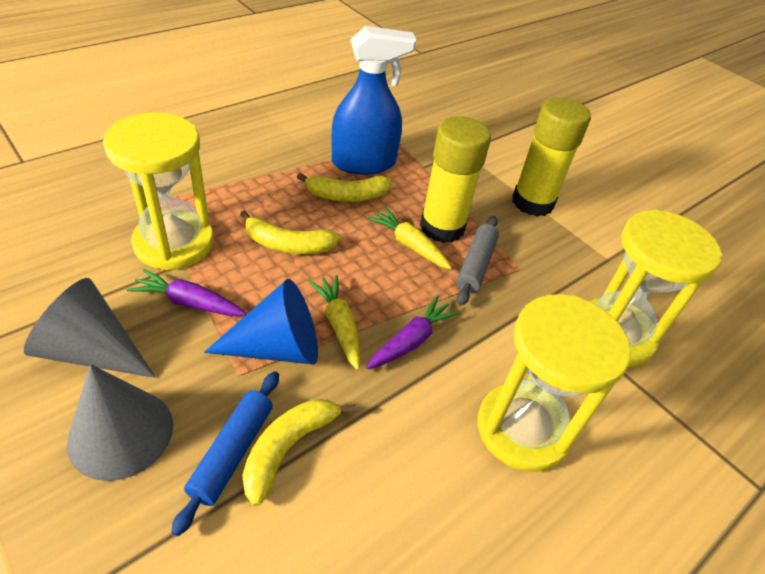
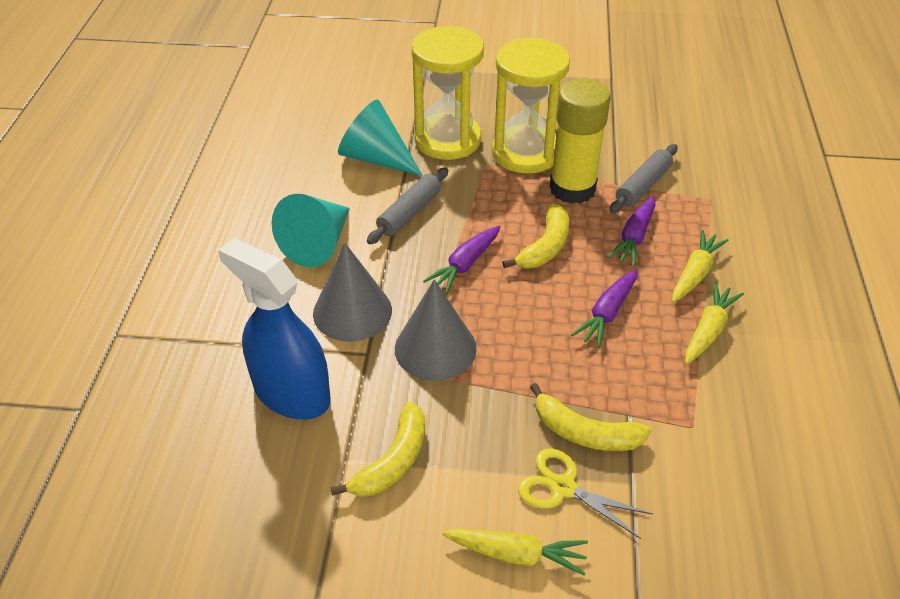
blue cone: 1 -> 0
blue rolling pin: 1 -> 0
grey rolling pin: 1 -> 2
purple carrot: 2 -> 3
turquoise cone: 0 -> 2
yellow carrot: 2 -> 3
yellow glue stick: 2 -> 1
yellow hourglass: 3 -> 2
yellow scissors: 0 -> 1

